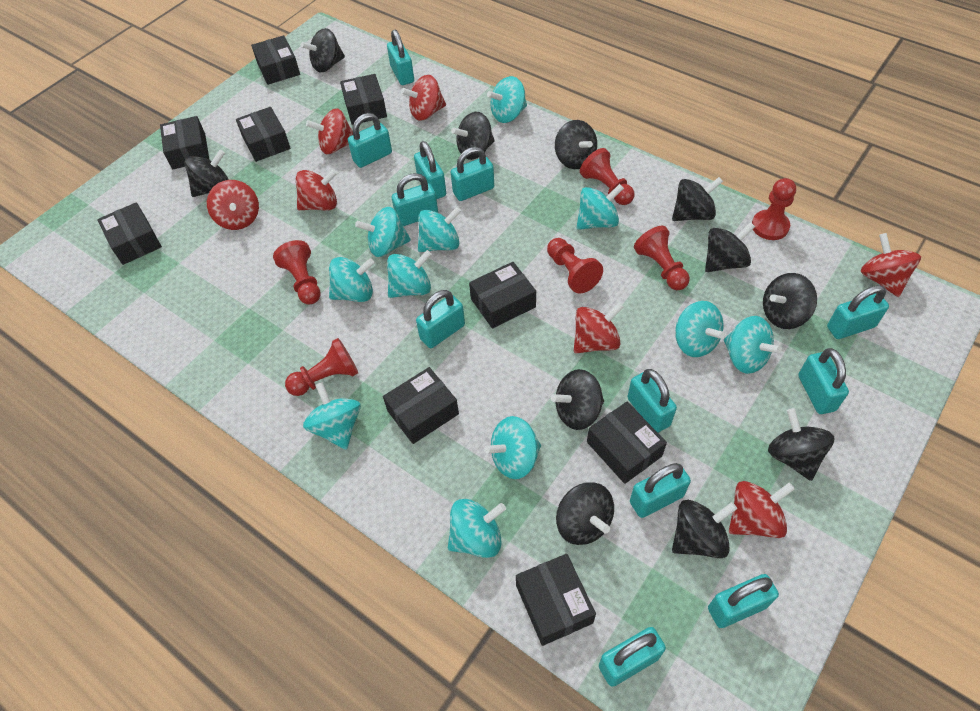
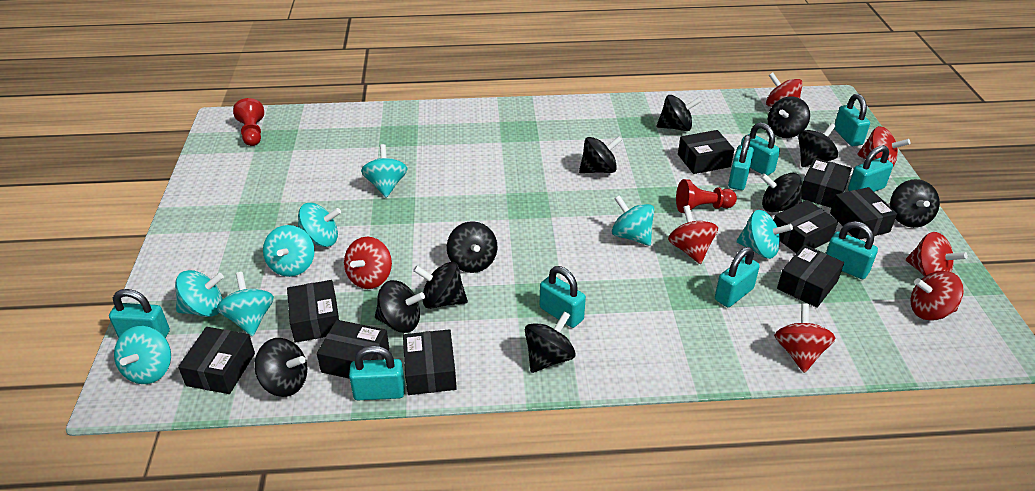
red pawn: 6 -> 2
turquoise padlock: 12 -> 9
turquoise spinning top: 11 -> 8

